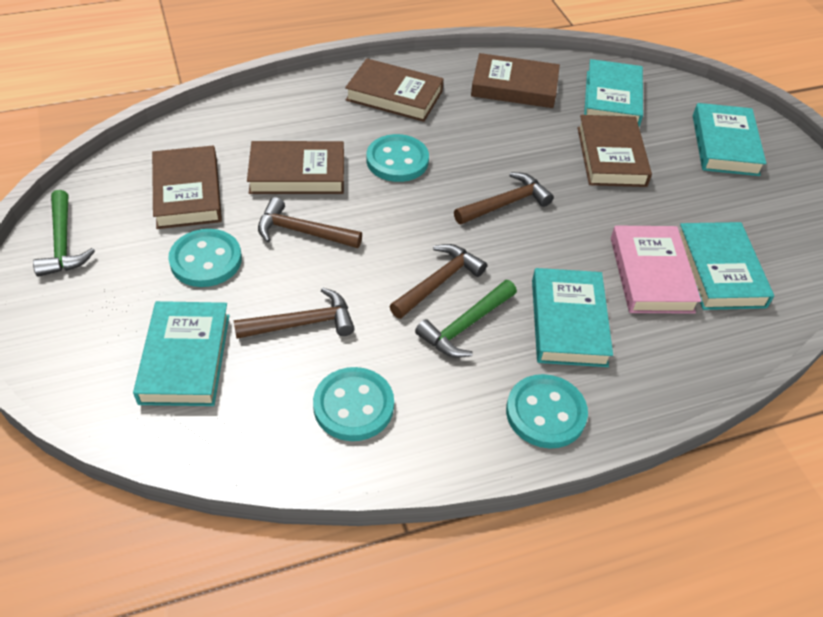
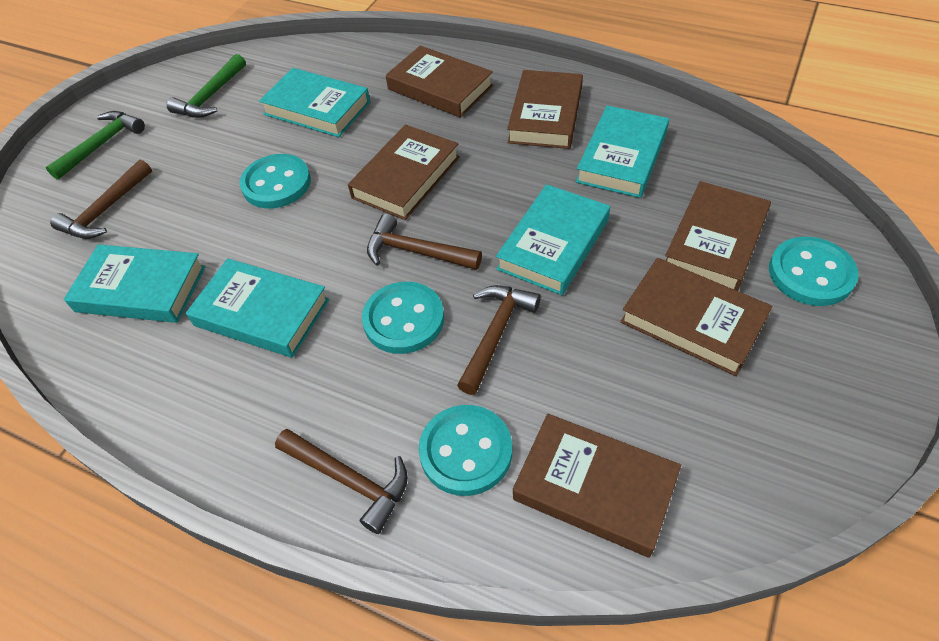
brown book: 5 -> 6
pink book: 1 -> 0

